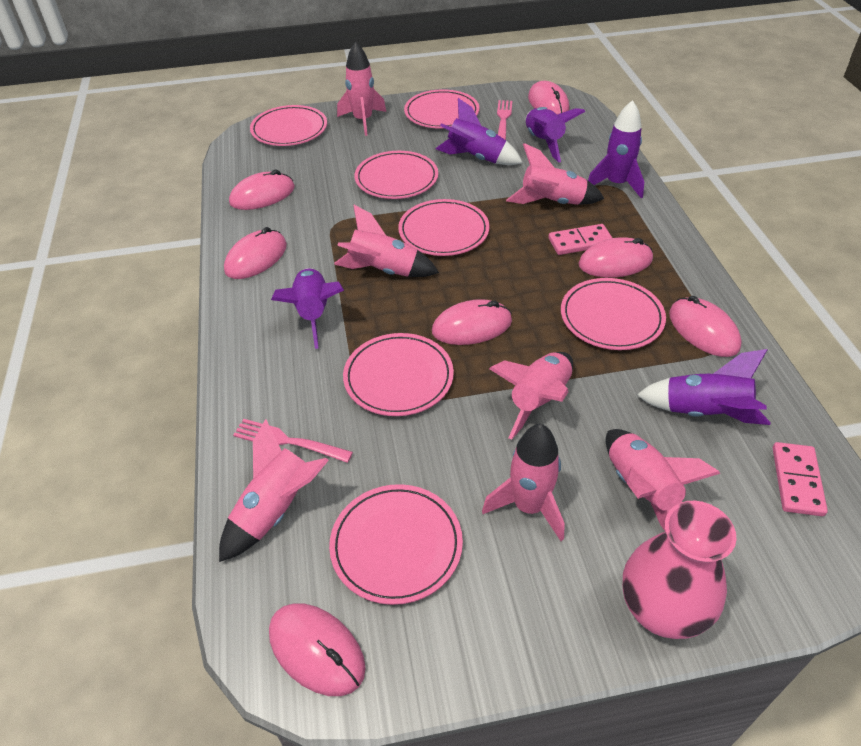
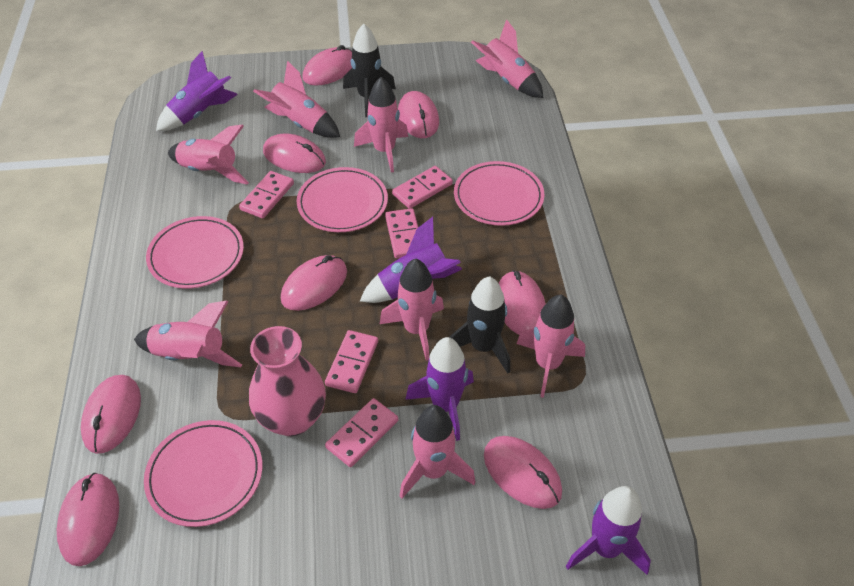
black rocket: 0 -> 2
pink domino: 2 -> 5
pink fork: 2 -> 0
pink mouse: 7 -> 8
pink plate: 7 -> 4
pink rocket: 7 -> 8
purple rocket: 5 -> 4

